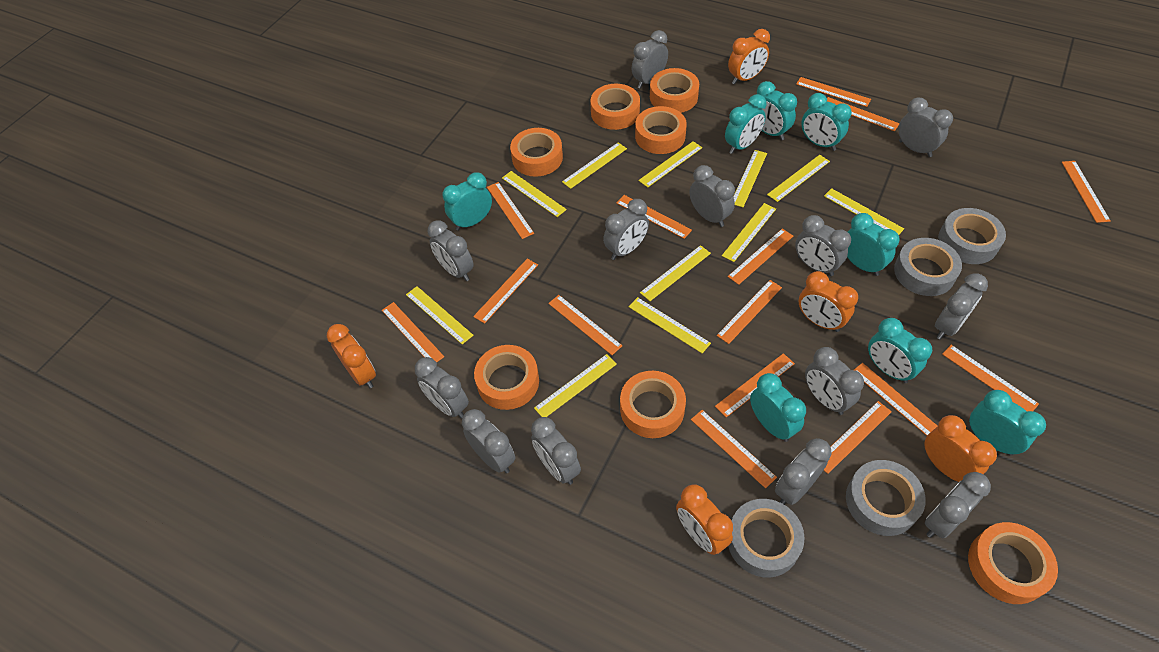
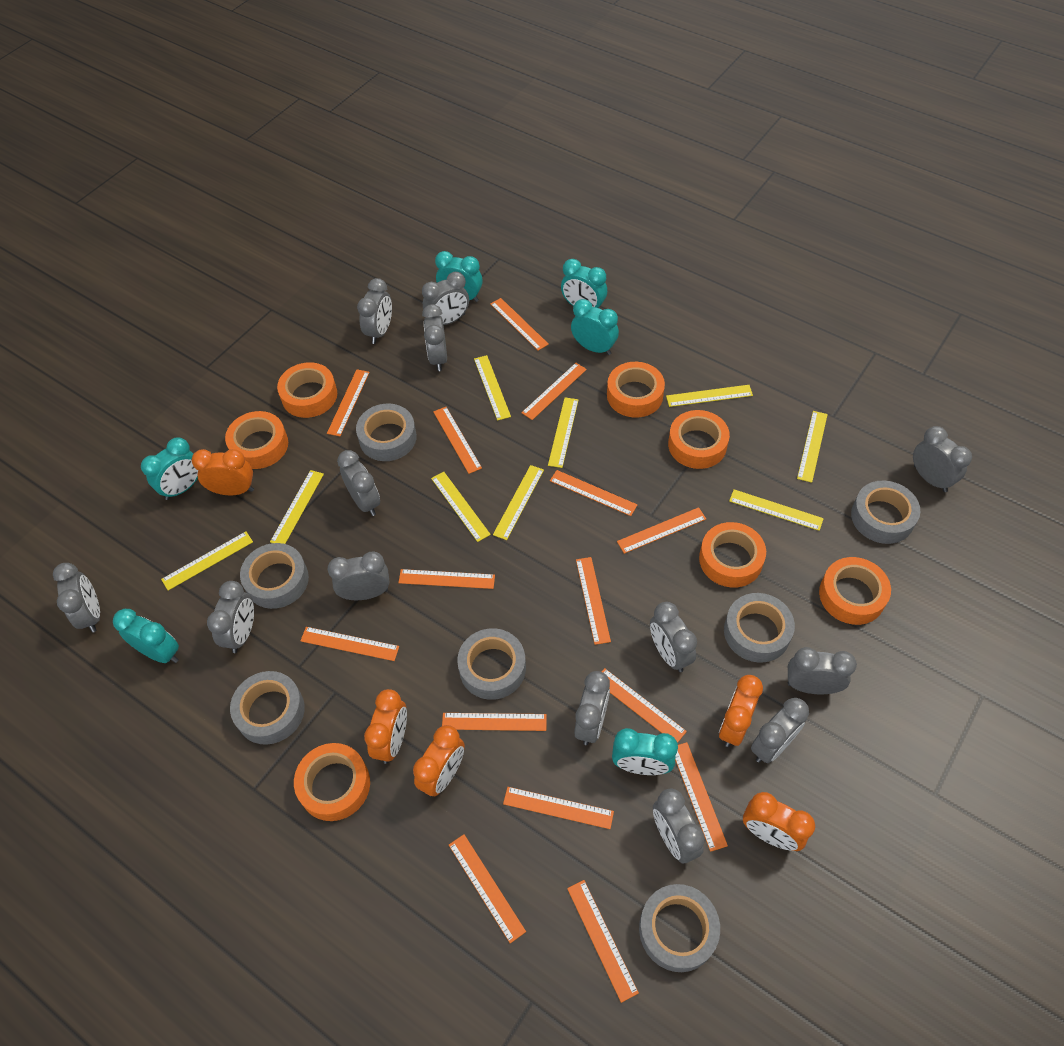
grey tape: 4 -> 7
turquoise clock: 8 -> 6
yellow ruler: 11 -> 9

